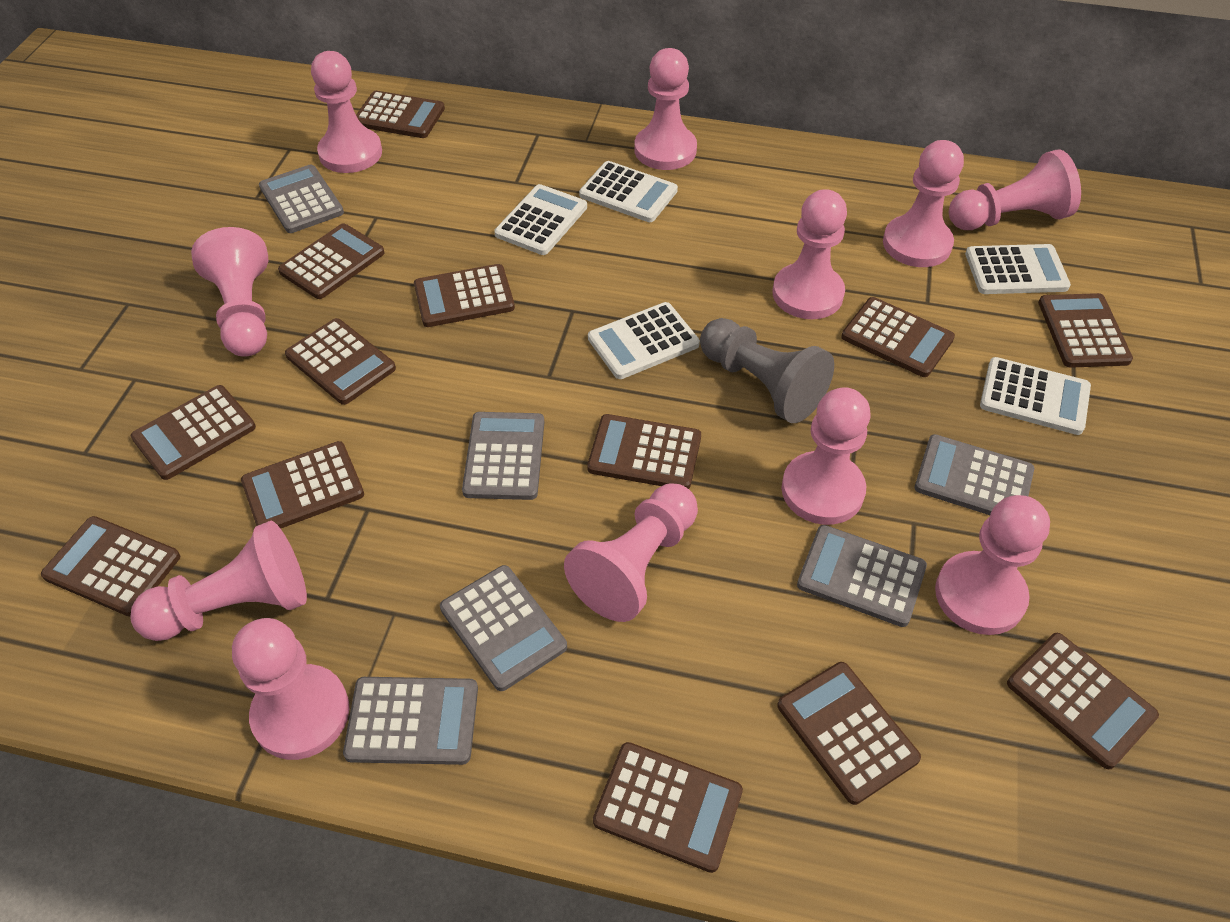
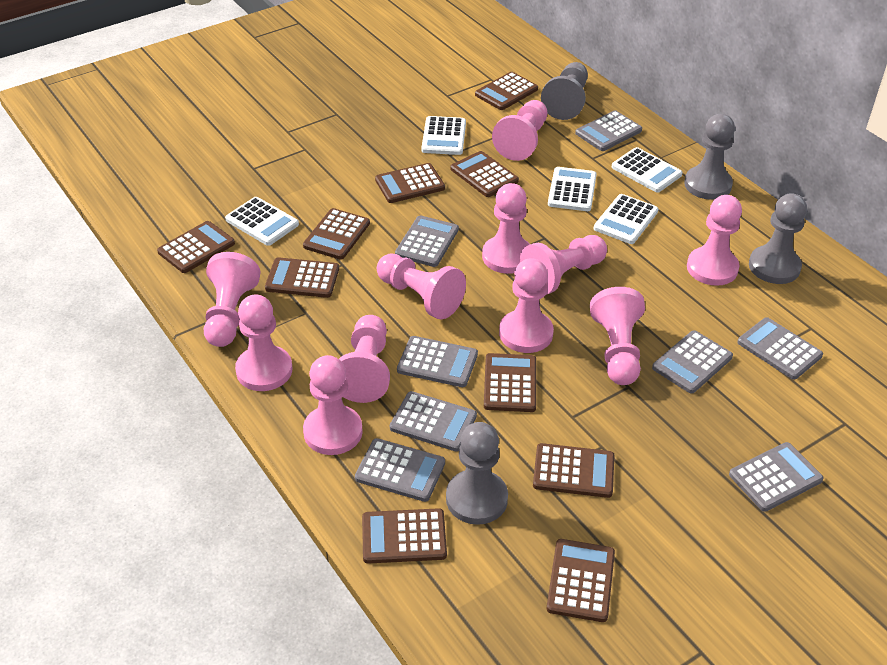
brown calculator: 13 -> 10
grey calculator: 6 -> 8
grey pawn: 1 -> 4

